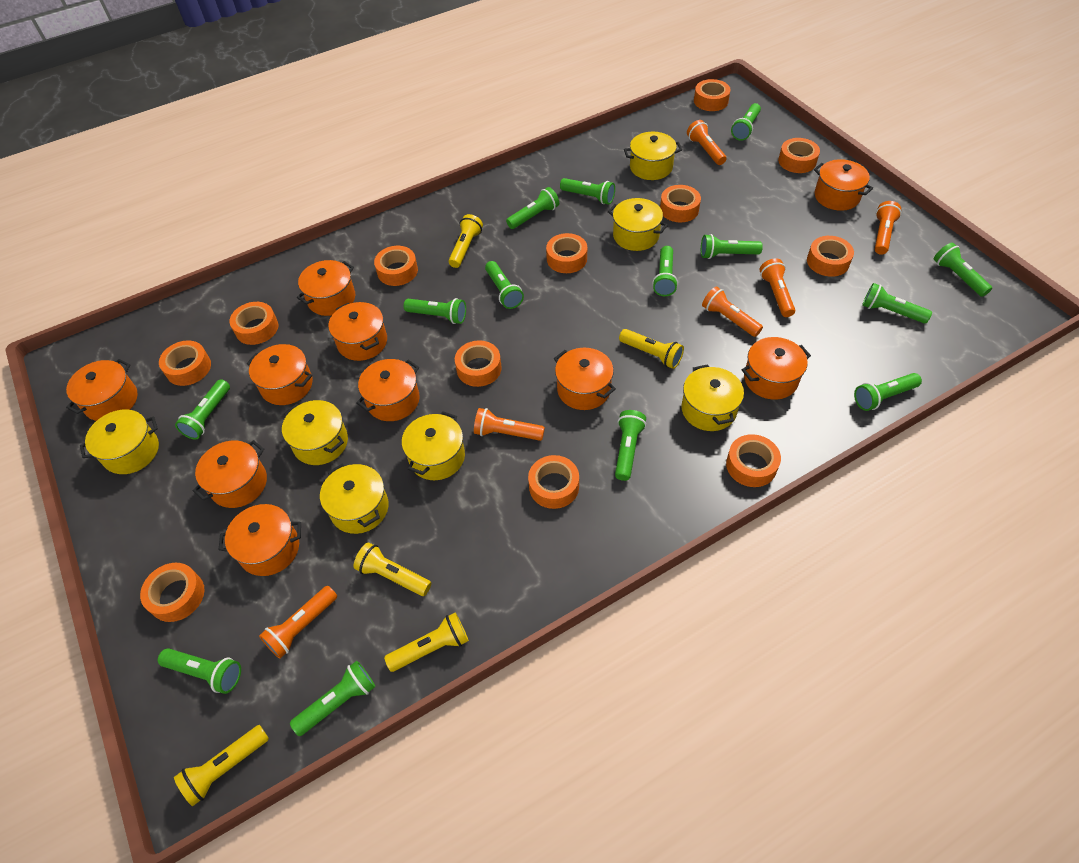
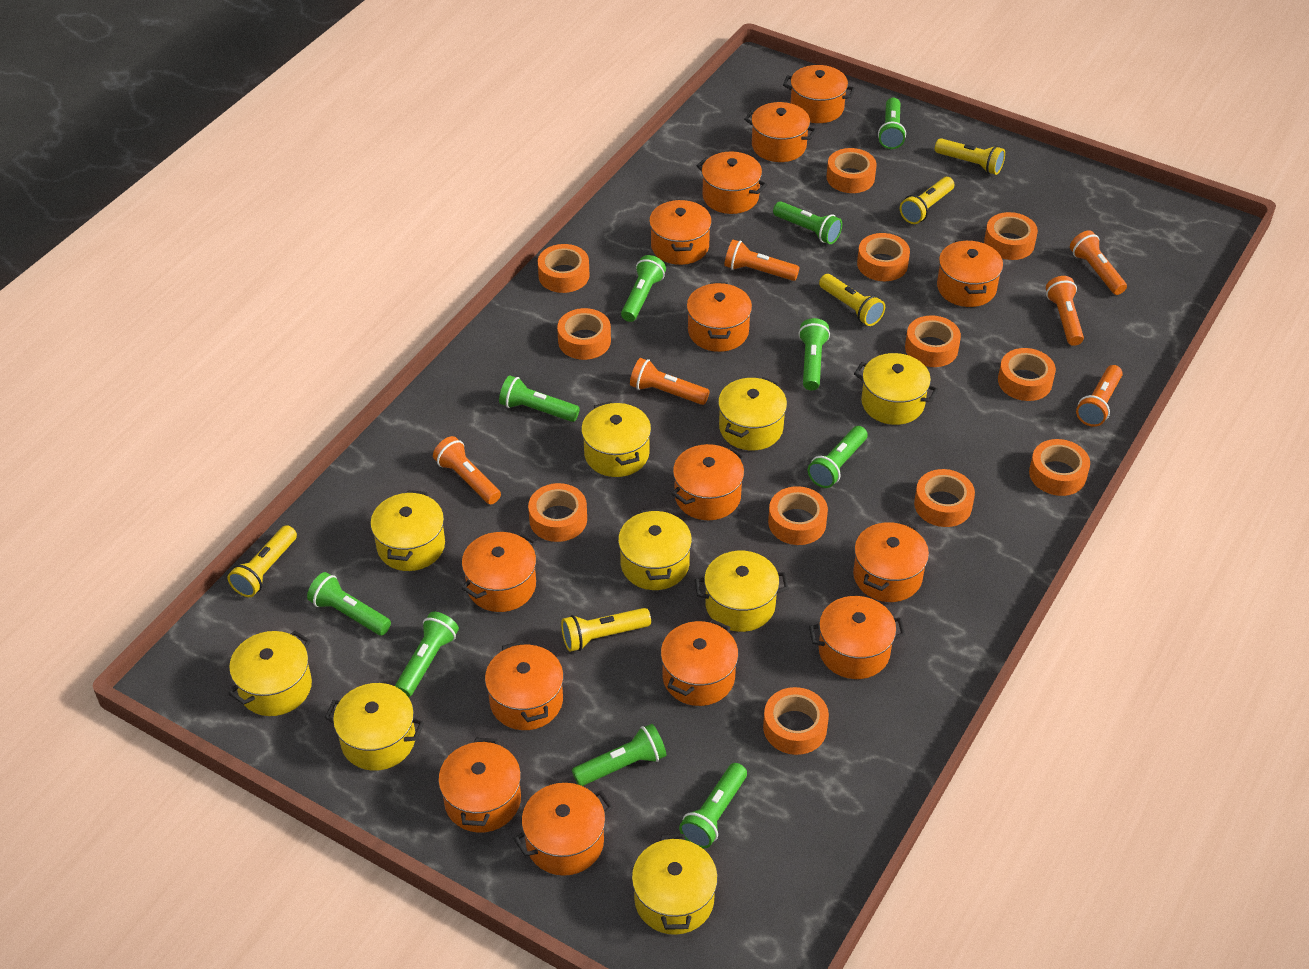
green flashlight: 14 -> 10
orange pot: 10 -> 14
yellow pot: 7 -> 9

